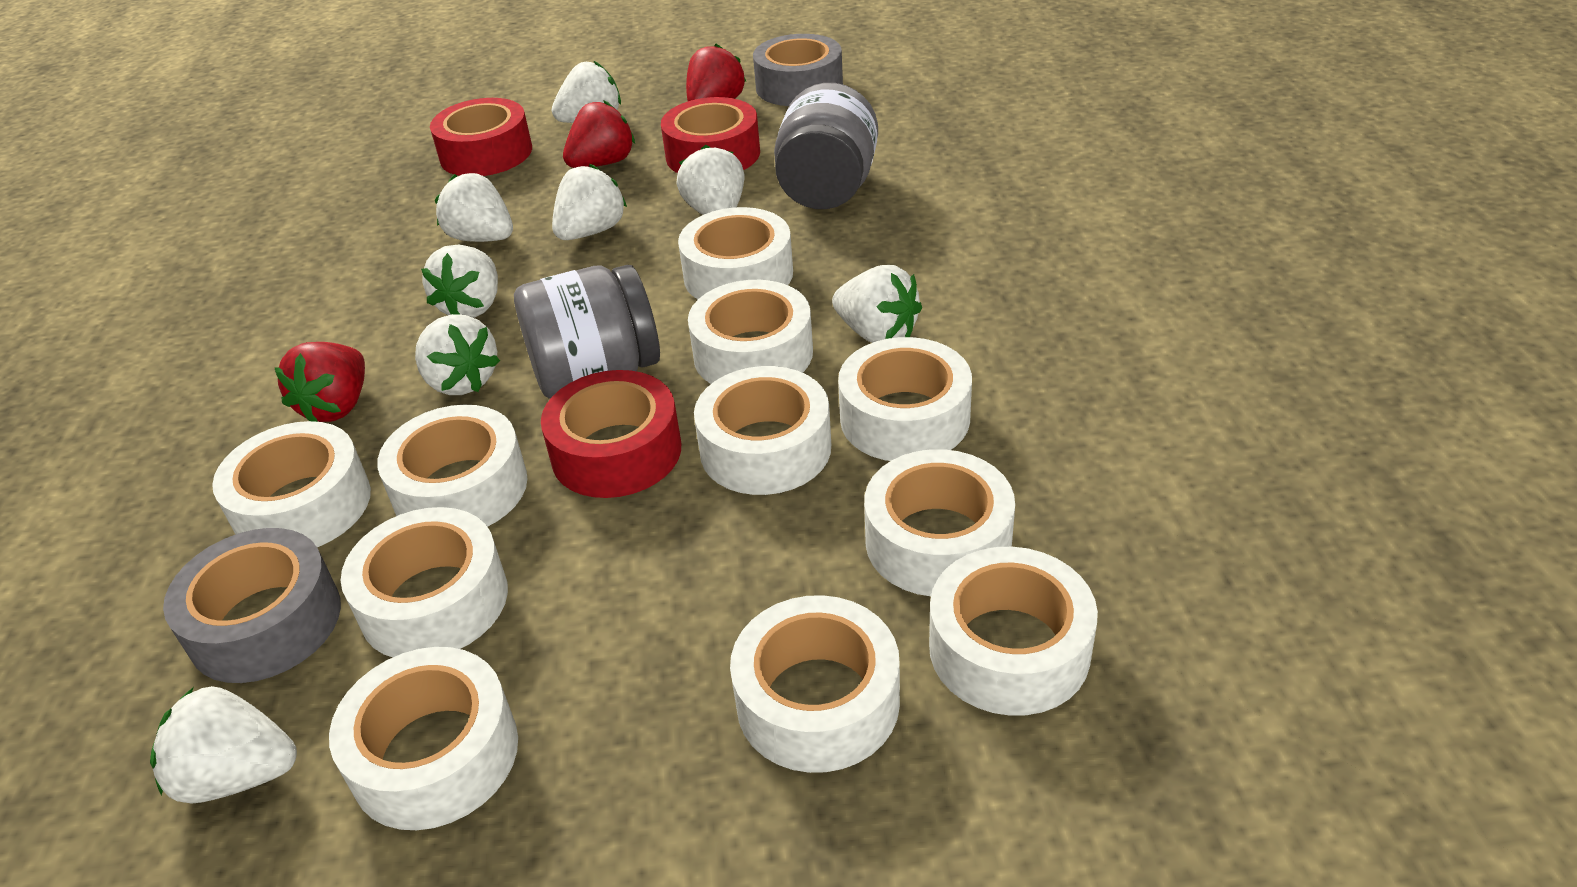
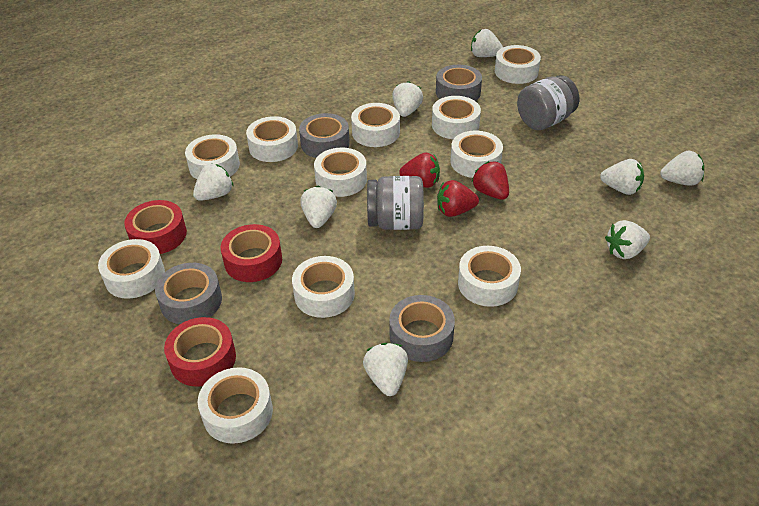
grey tape: 2 -> 4

